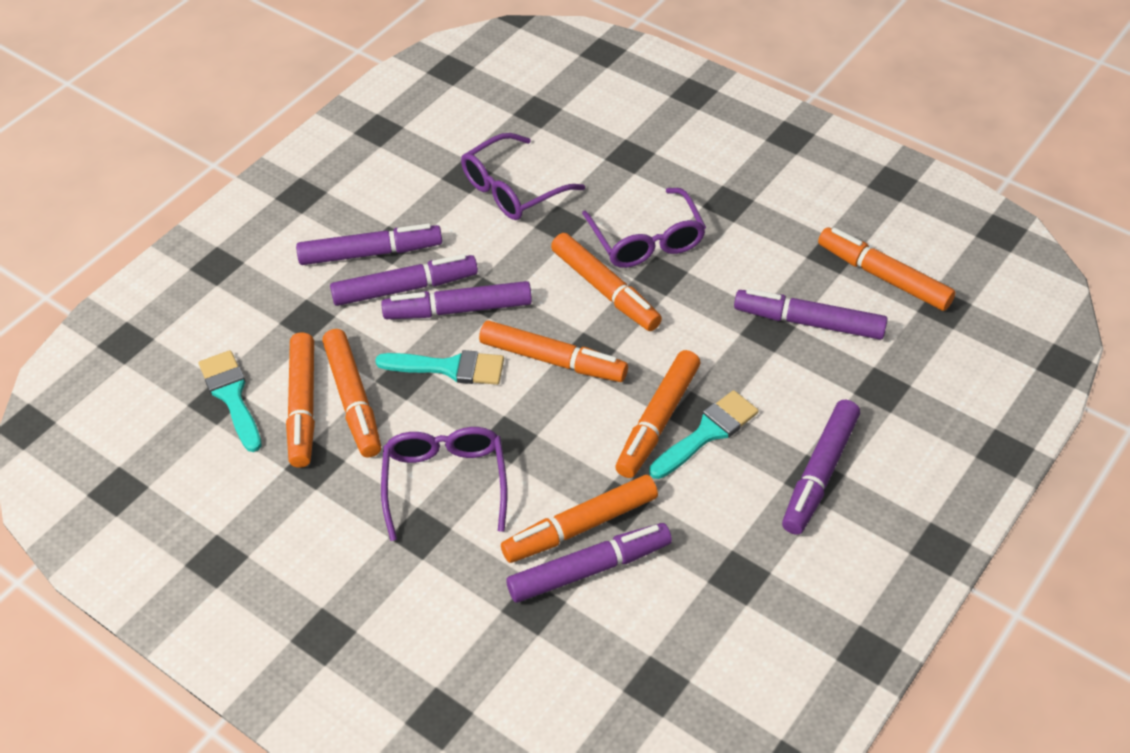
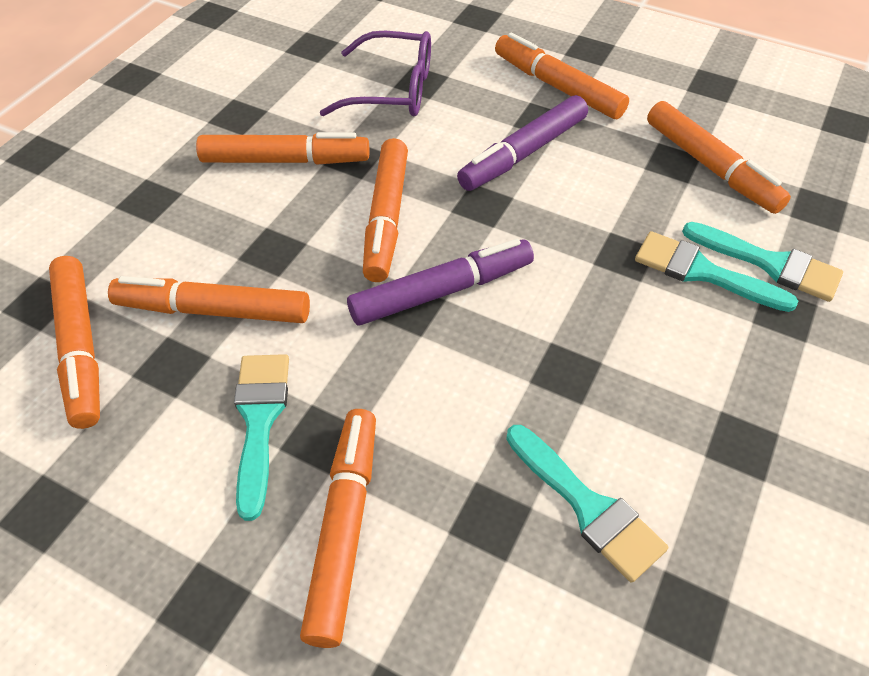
purple glasses: 3 -> 1
purple marker: 6 -> 2
turquoise brush: 3 -> 4

